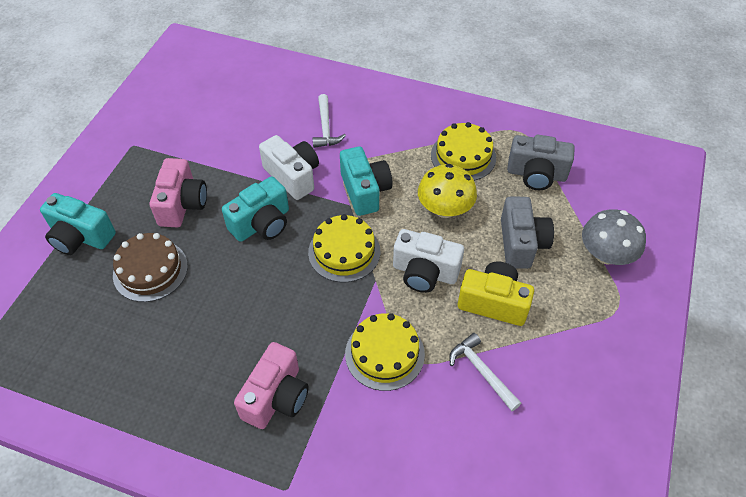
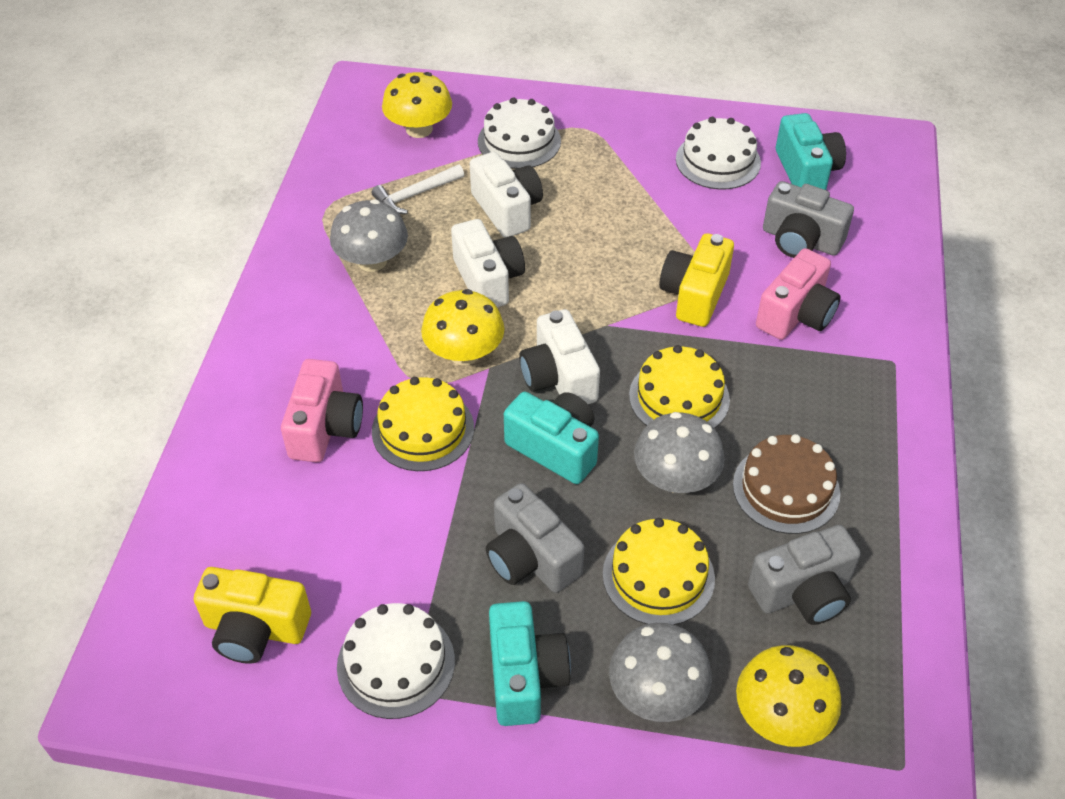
grey camera: 2 -> 3
grey mushroom: 1 -> 3
white cake: 0 -> 3
white camera: 2 -> 3
white hammer: 2 -> 1
yellow camera: 1 -> 2
yellow mushroom: 1 -> 3

